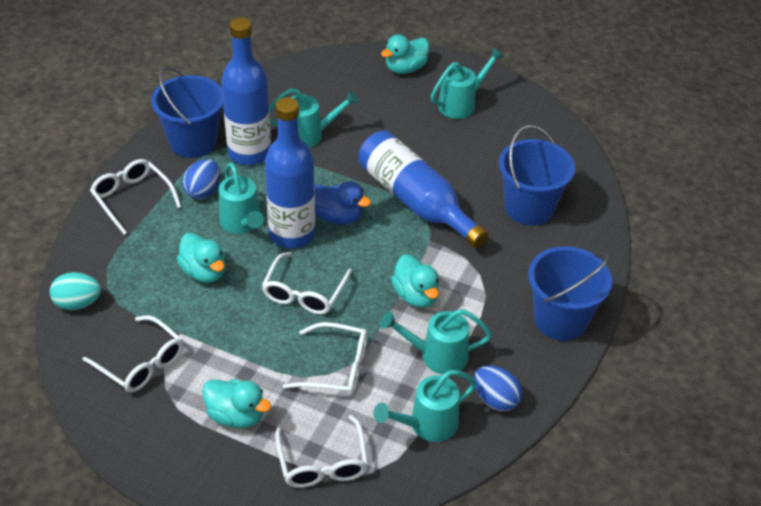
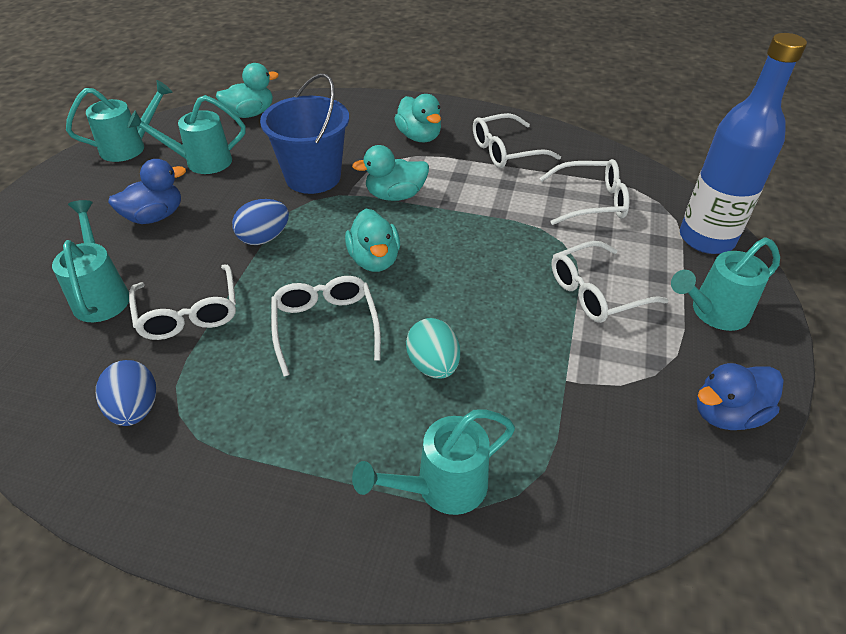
blue bottle: 3 -> 1
blue bucket: 3 -> 1
blue duck: 1 -> 2

